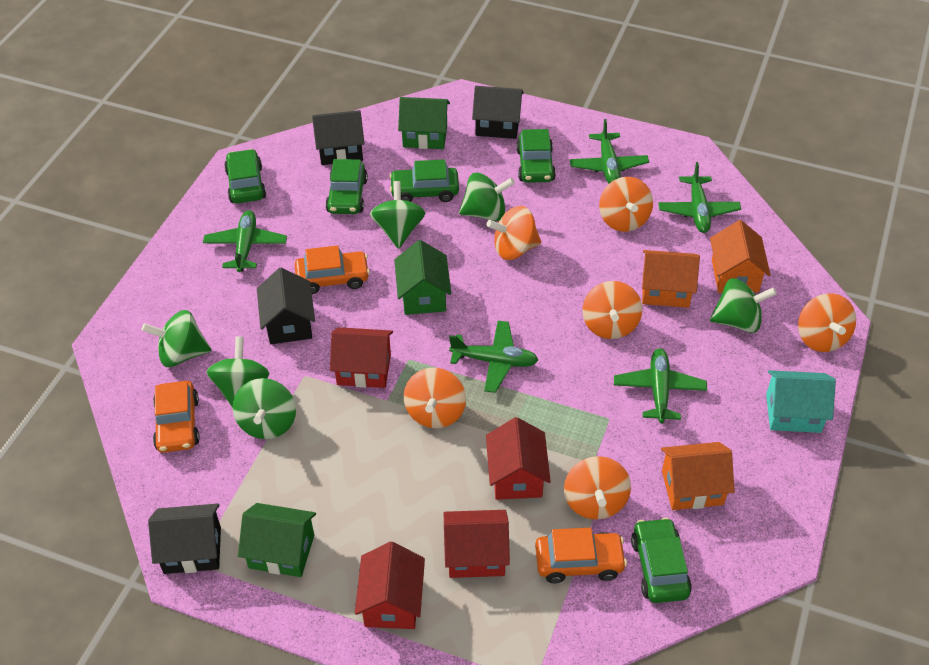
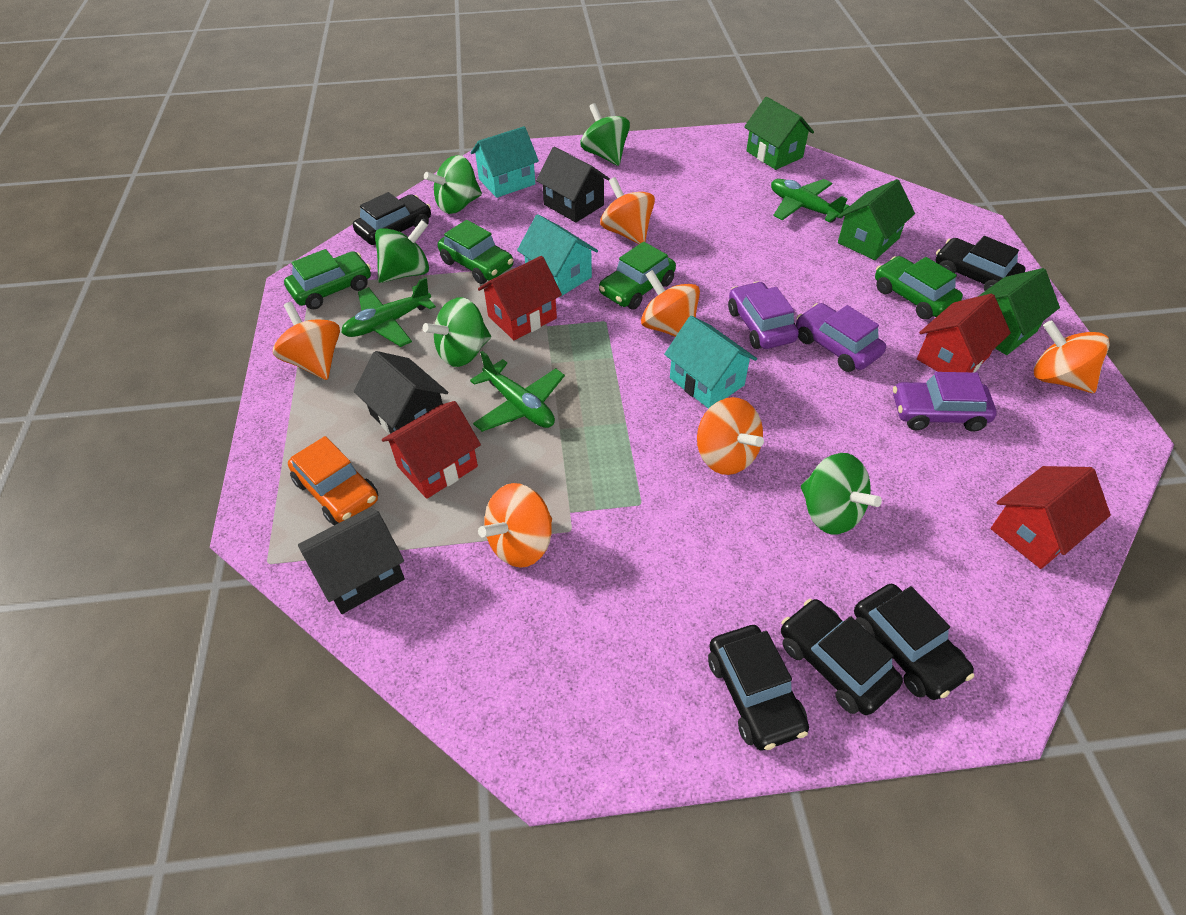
black car: 0 -> 5
black house: 4 -> 3
green car: 5 -> 4
green plane: 5 -> 3
green spinning top: 6 -> 5
orange car: 3 -> 1
orange house: 3 -> 0
purple car: 0 -> 3
turquoise house: 1 -> 3

